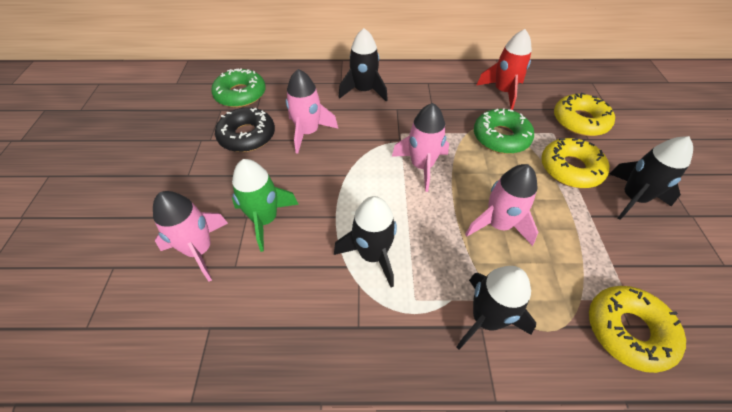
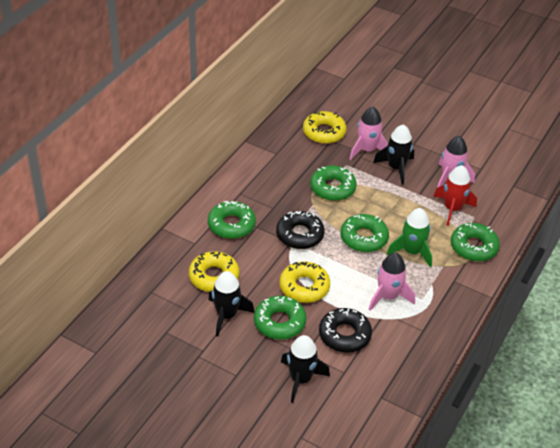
black donut: 1 -> 2
black rocket: 4 -> 3
green donut: 2 -> 5
pink rocket: 4 -> 3

